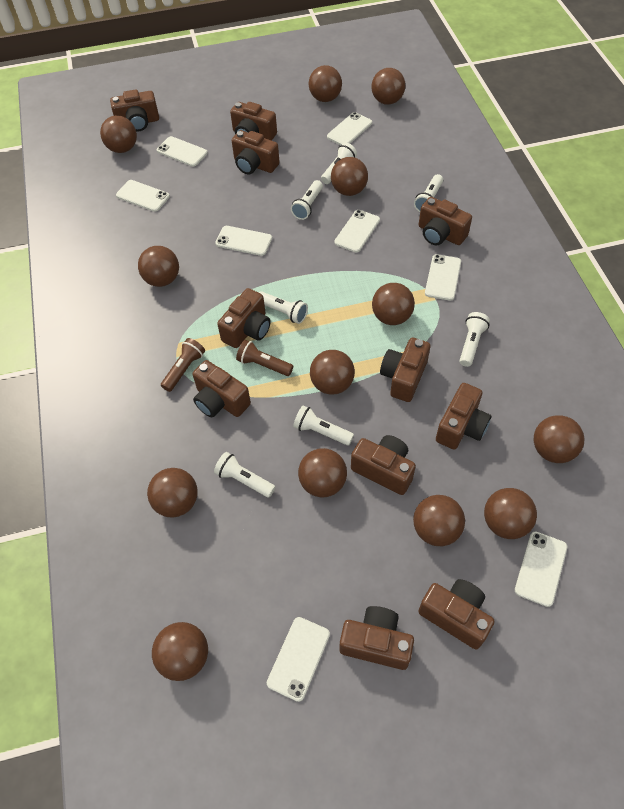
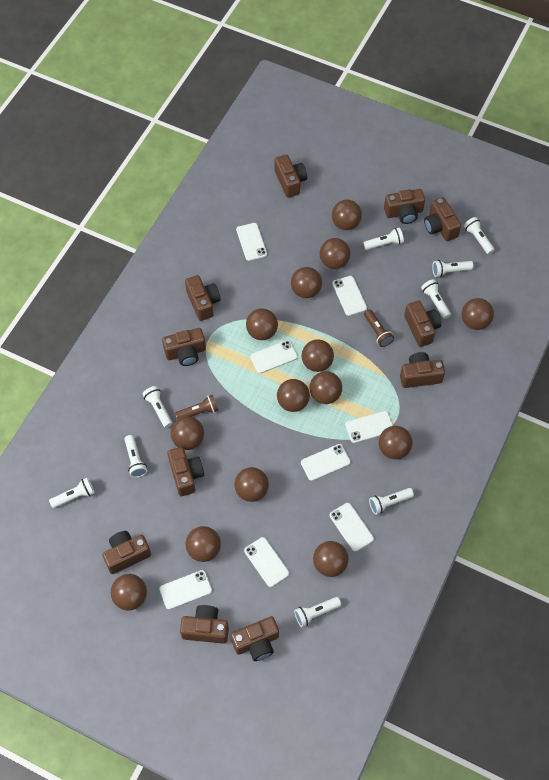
brown ball: 13 -> 14
white flashlight: 7 -> 9

